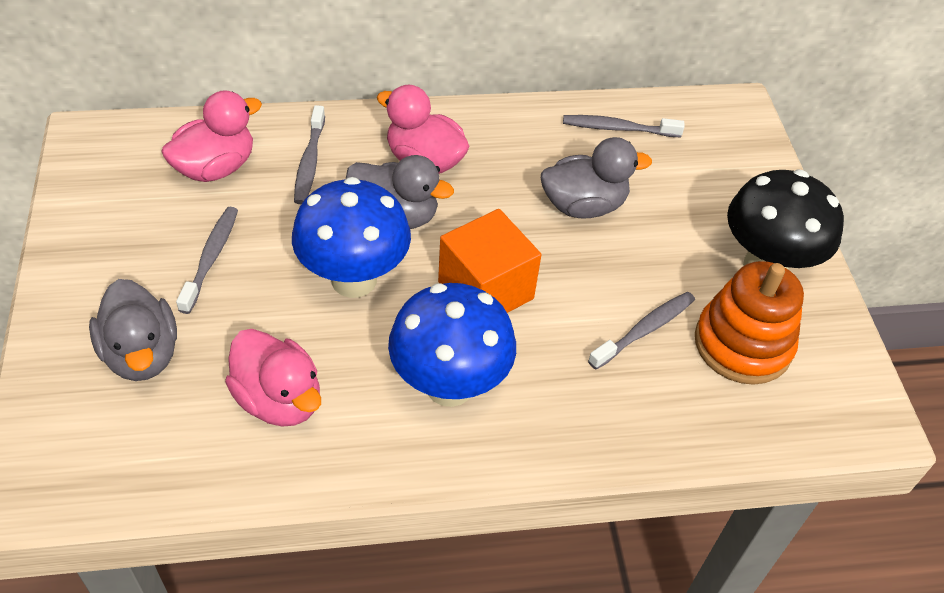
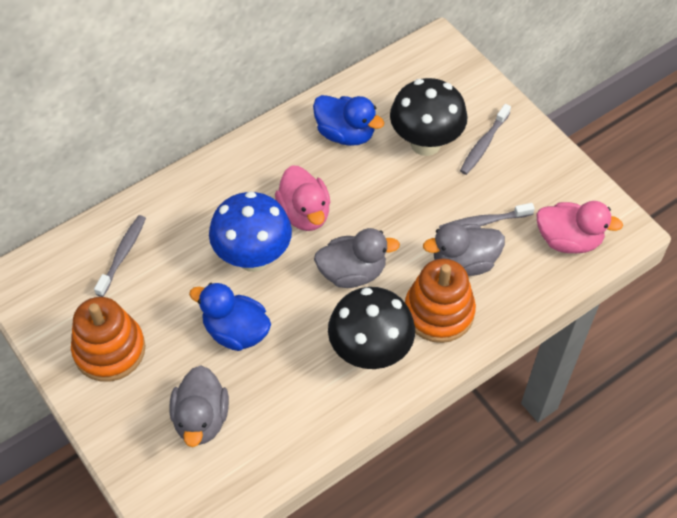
black mushroom: 1 -> 2
blue duck: 0 -> 2
blue mushroom: 2 -> 1
grey toothbrush: 4 -> 3
orange cube: 1 -> 0
orange stacking toy: 1 -> 2
pink duck: 3 -> 2

